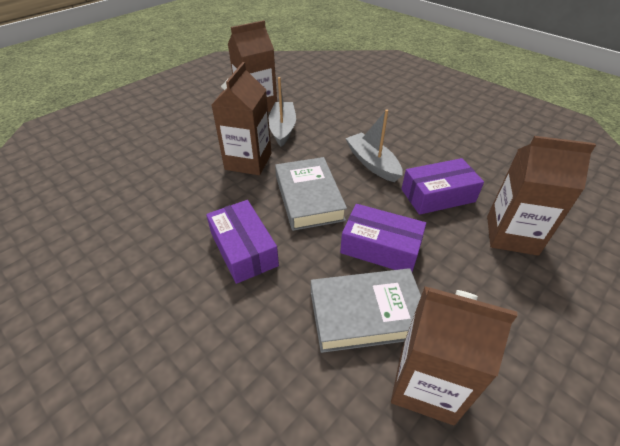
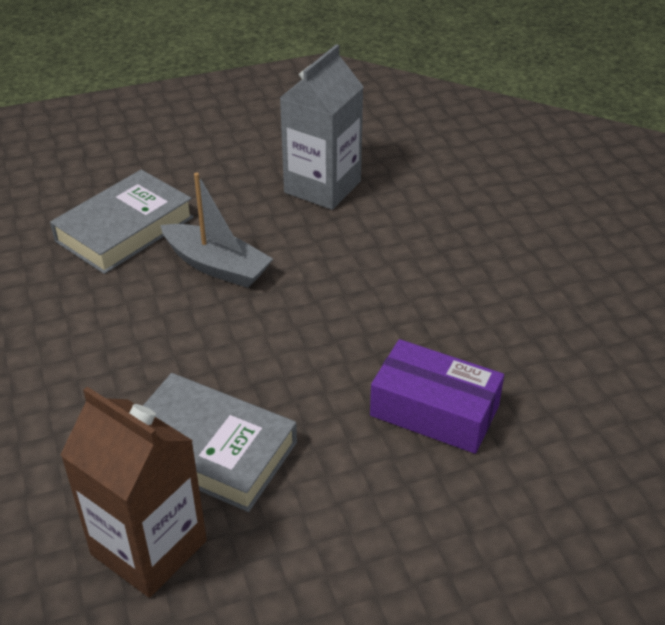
brown carton: 4 -> 1
grey boat: 2 -> 1
grey carton: 0 -> 1
purple box: 3 -> 1

